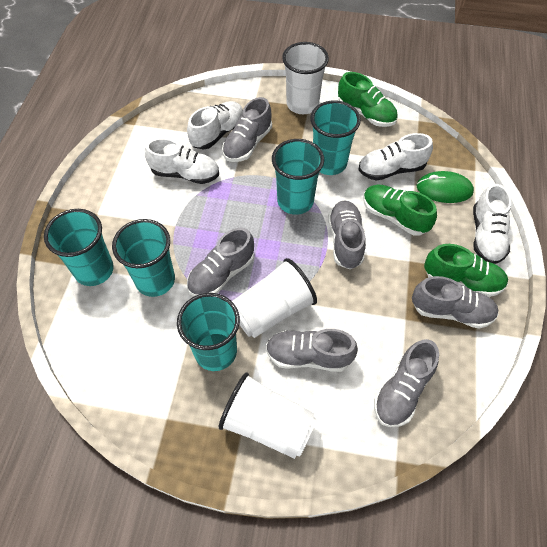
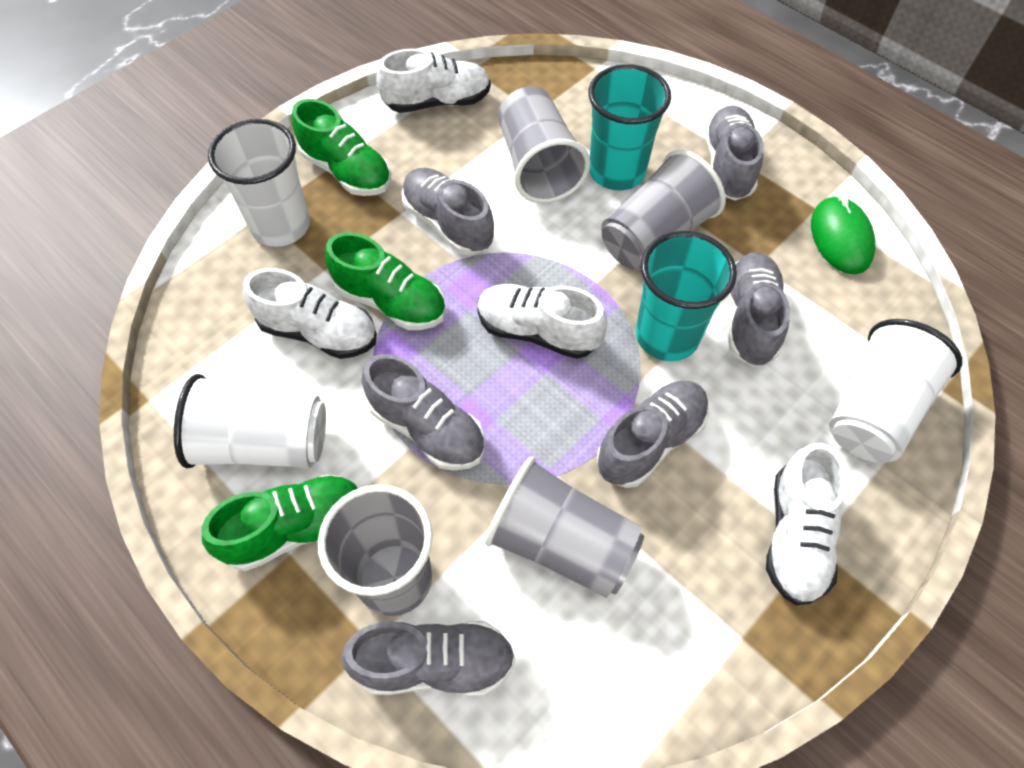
grey cup: 0 -> 4
turquoise cup: 5 -> 2

